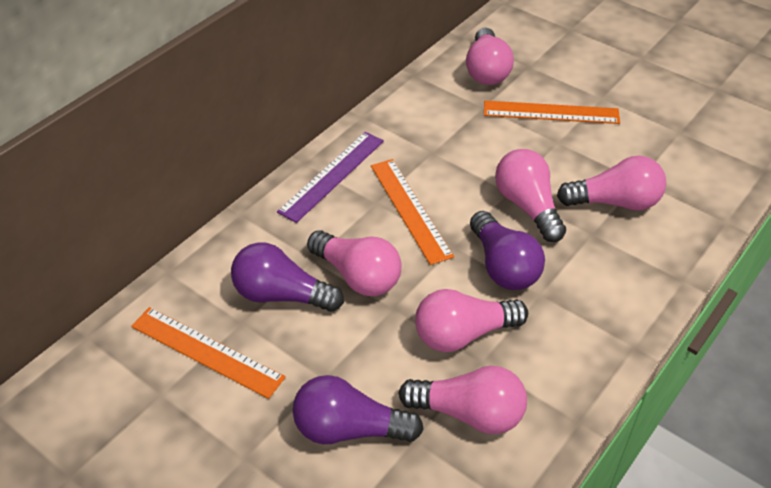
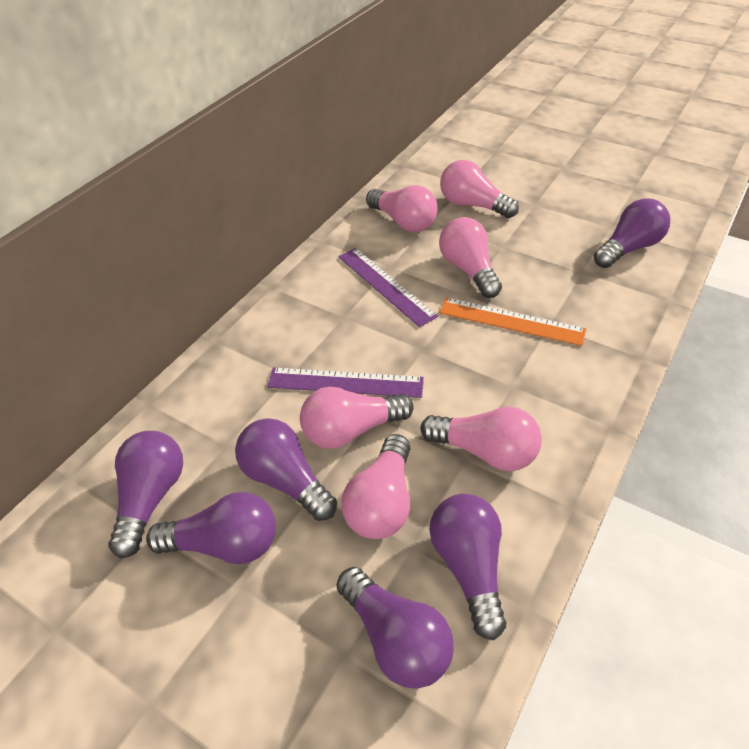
orange ruler: 3 -> 1
purple light bulb: 3 -> 6
purple ruler: 1 -> 2

